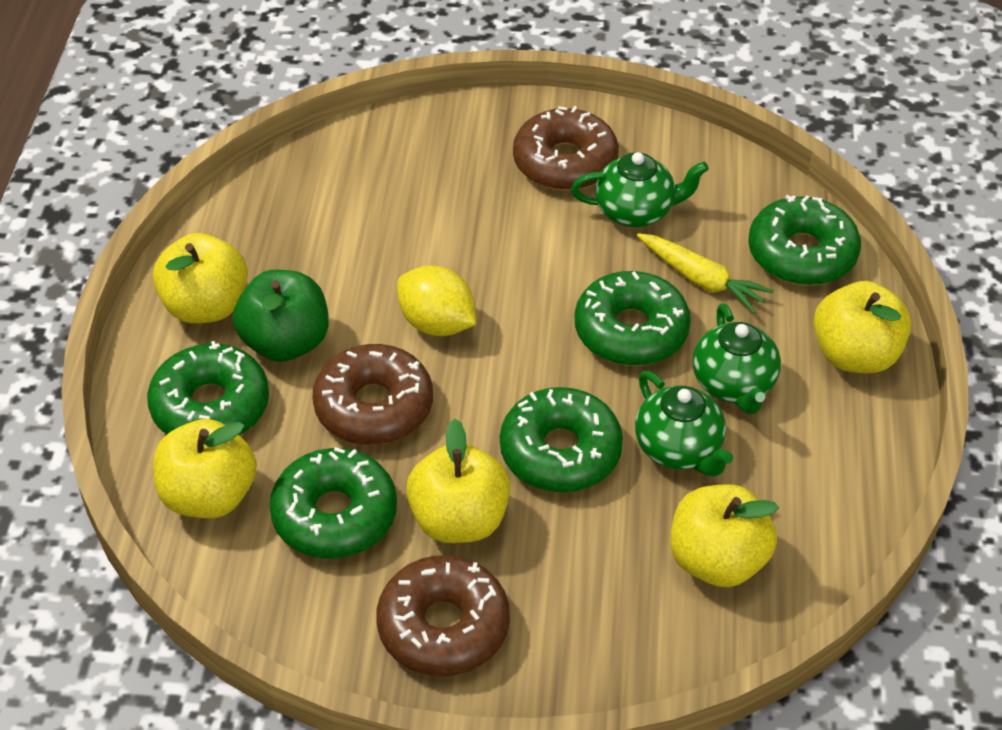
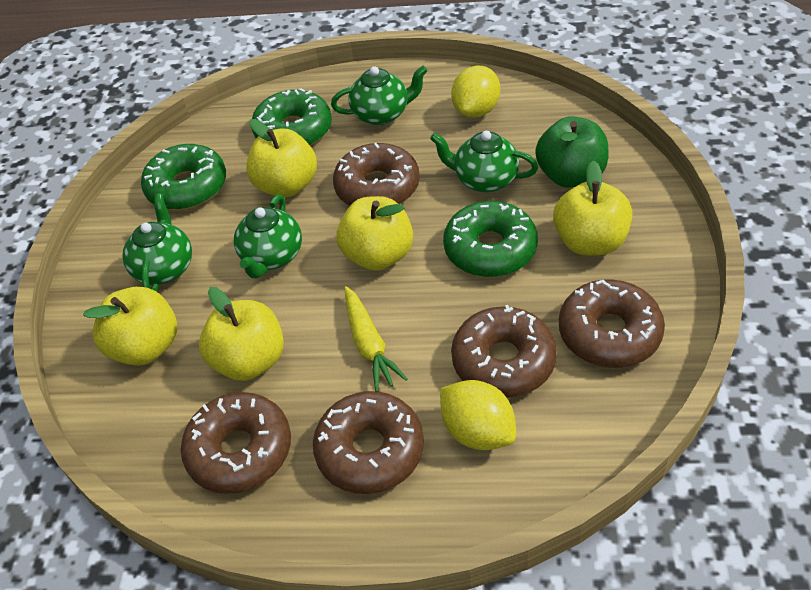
brown donut: 3 -> 5
green donut: 5 -> 3
green teapot: 3 -> 4
yellow lemon: 1 -> 2

